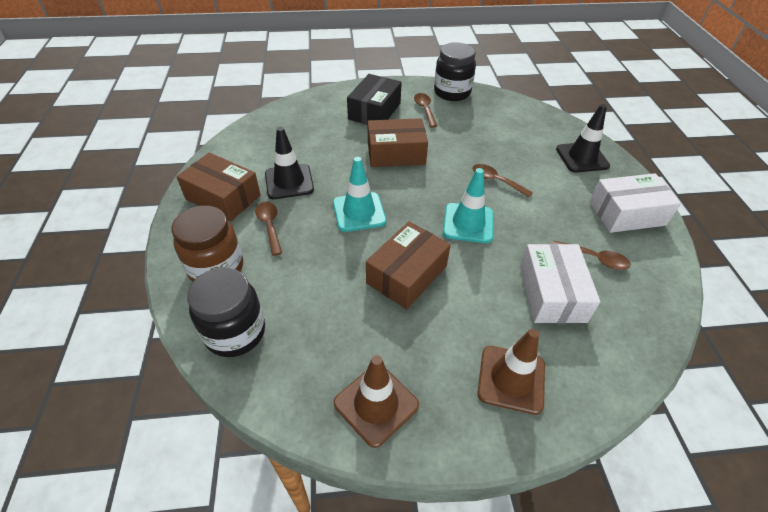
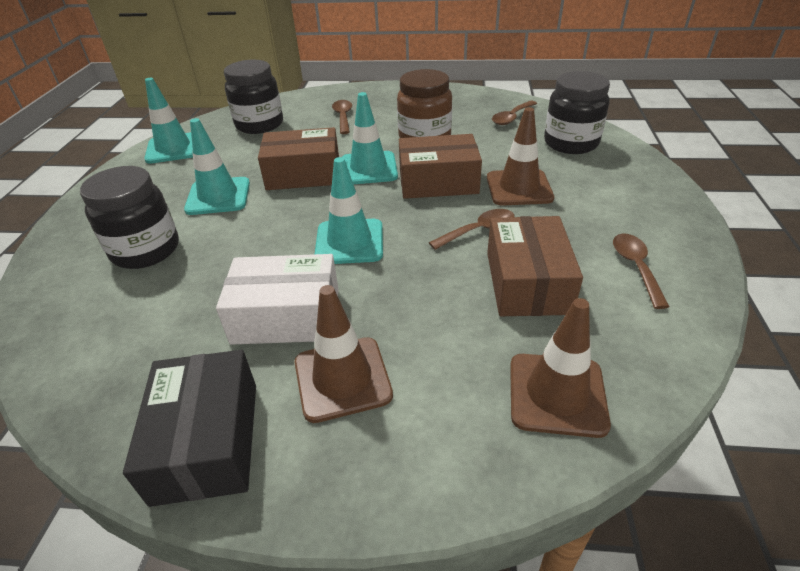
black jar: 2 -> 3
black traffic cone: 2 -> 0
brown traffic cone: 2 -> 3
turquoise traffic cone: 2 -> 4
white box: 2 -> 1

